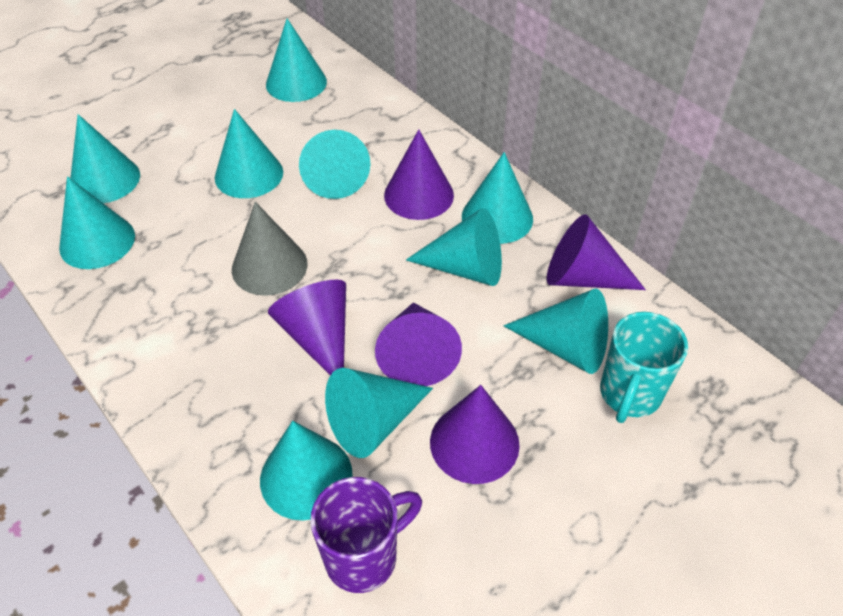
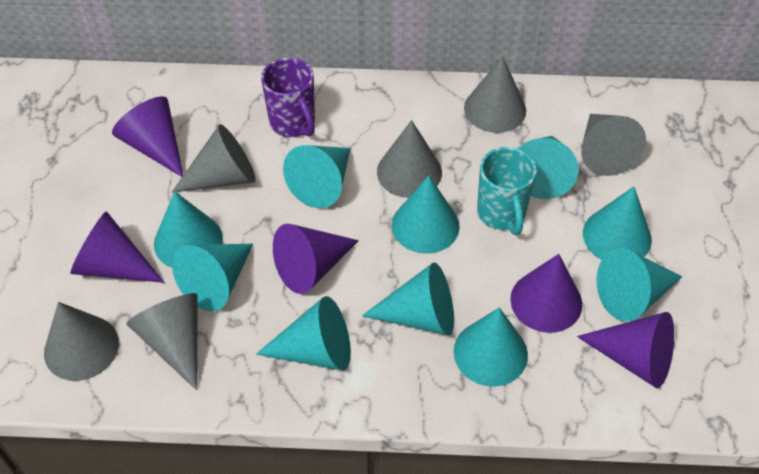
grey cone: 1 -> 6

